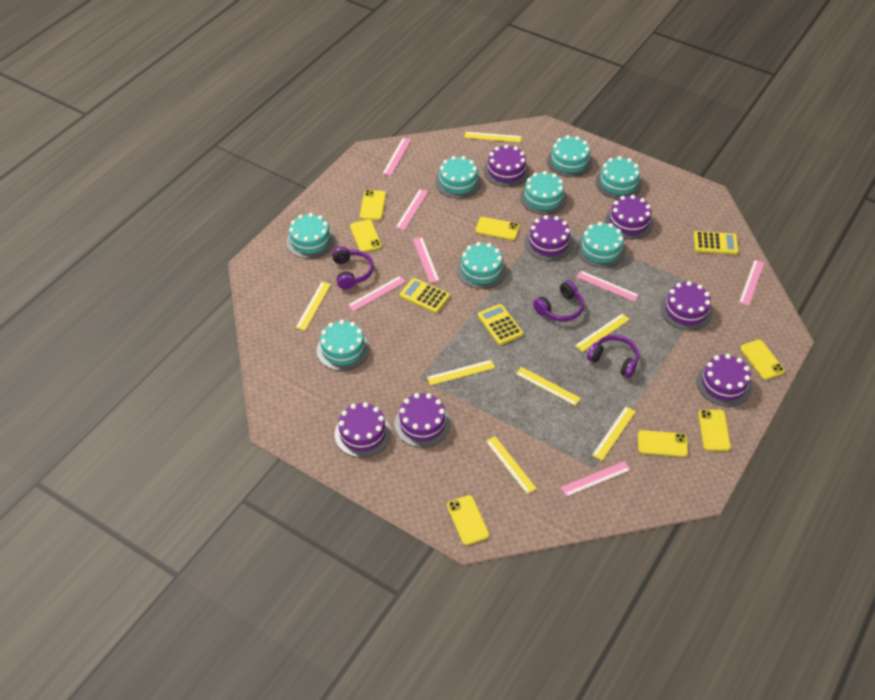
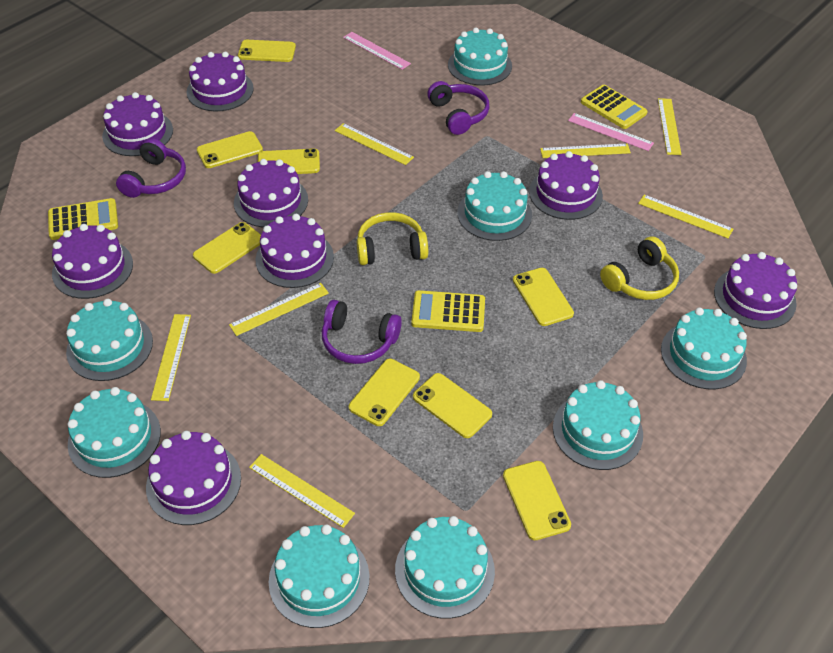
pink ruler: 7 -> 2
purple cake: 7 -> 8
yellow headphones: 0 -> 2
yellow phone: 7 -> 8

